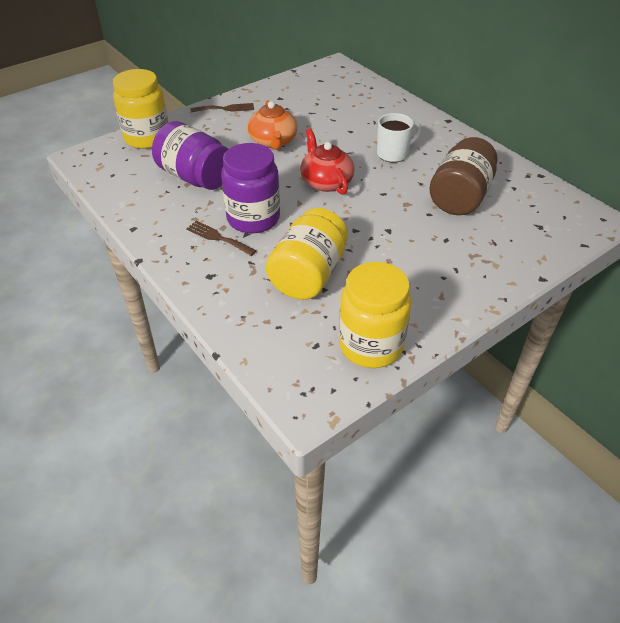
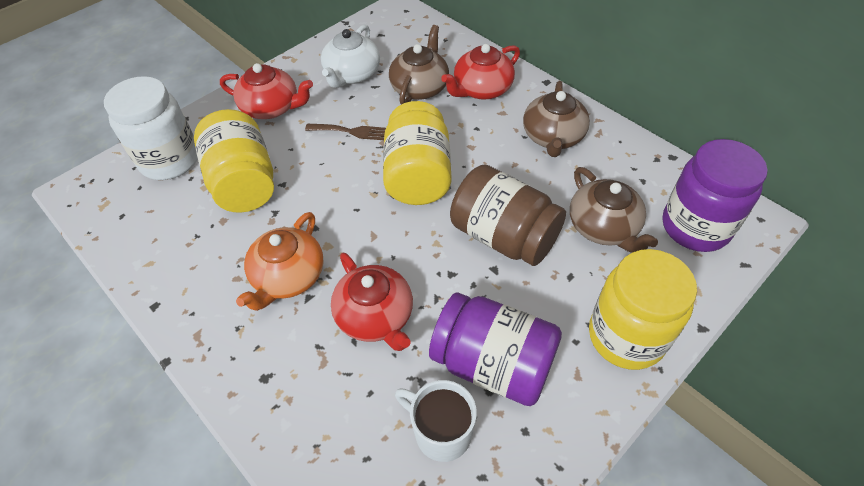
brown fork: 2 -> 1
brown teapot: 0 -> 3
red teapot: 1 -> 3
white jar: 0 -> 1
white teapot: 0 -> 1

